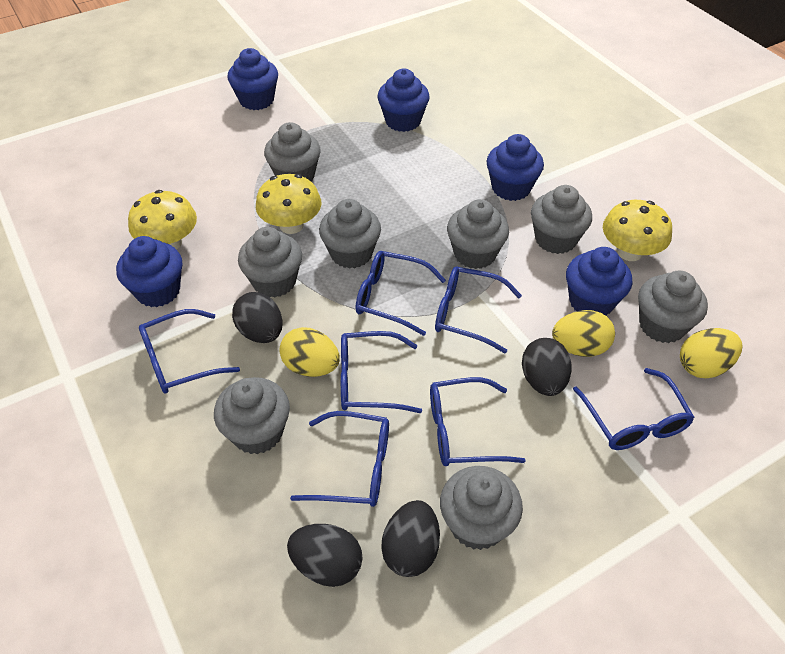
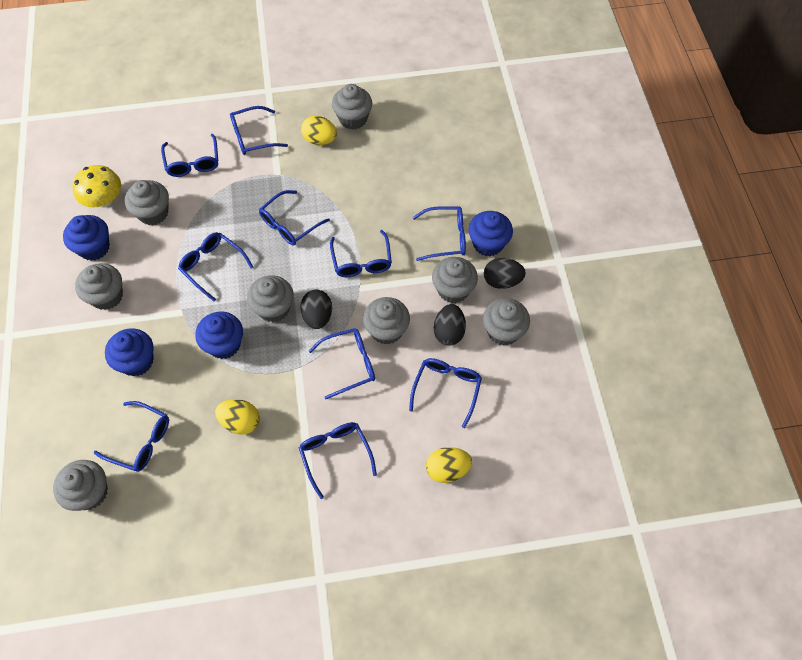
black egg: 4 -> 3
blue cupcake: 5 -> 4
blue glasses: 7 -> 10
yellow mushroom: 3 -> 1

